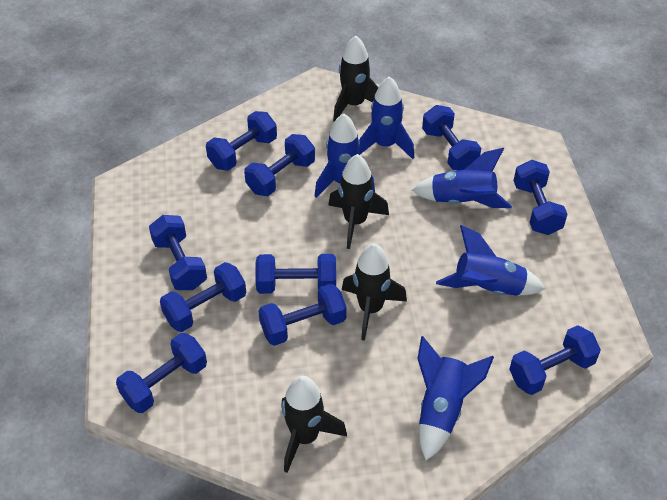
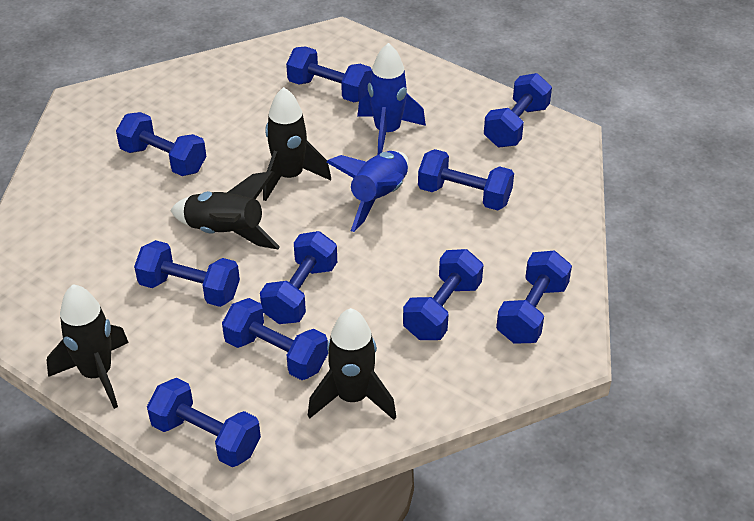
blue rocket: 5 -> 2

